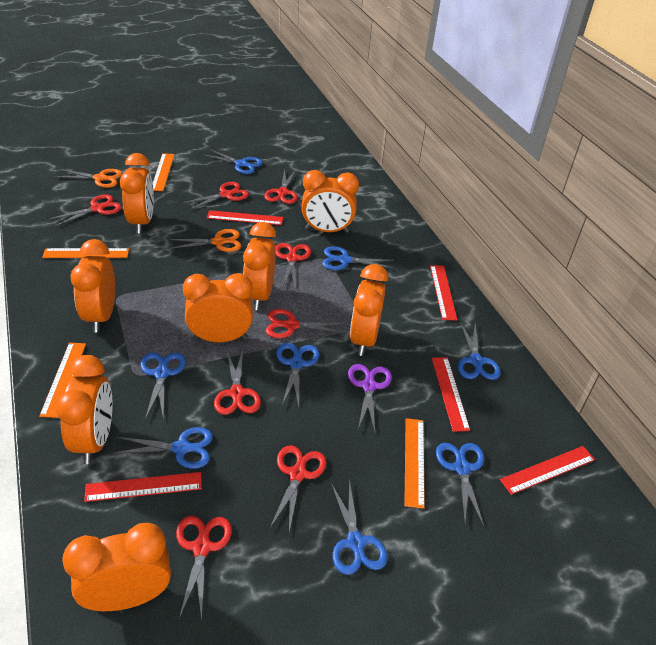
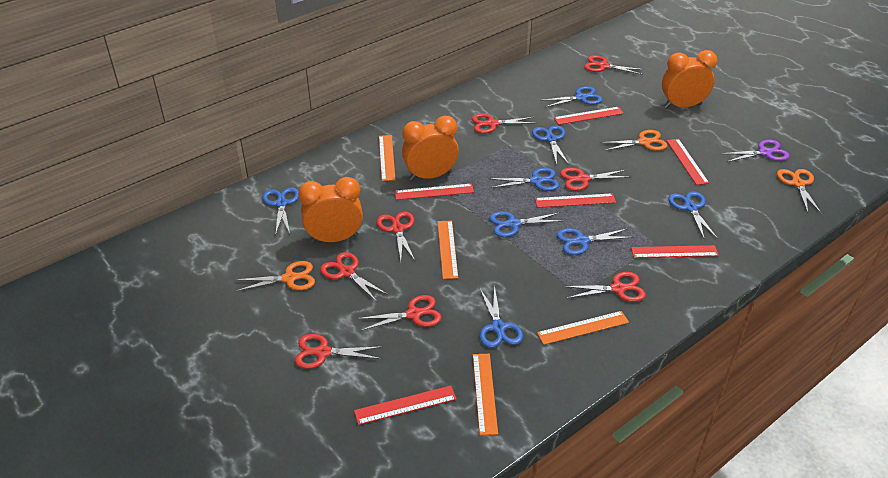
orange clock: 8 -> 3
orange scissors: 2 -> 3
red ruler: 5 -> 6

